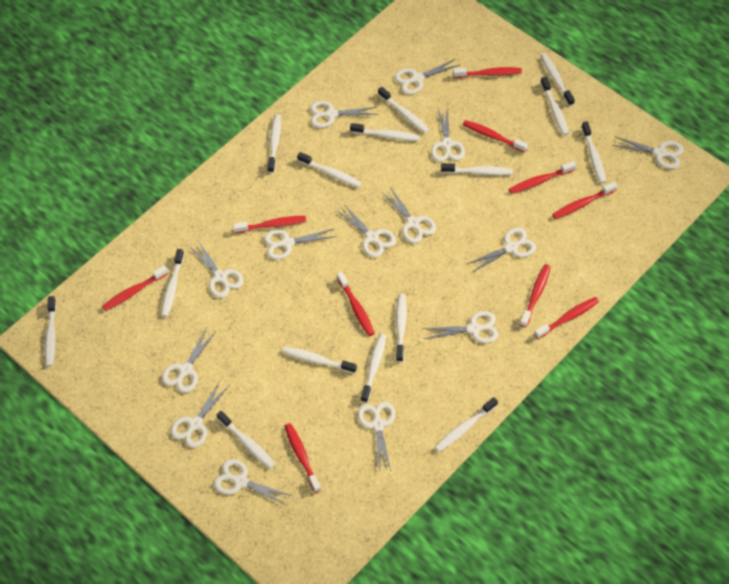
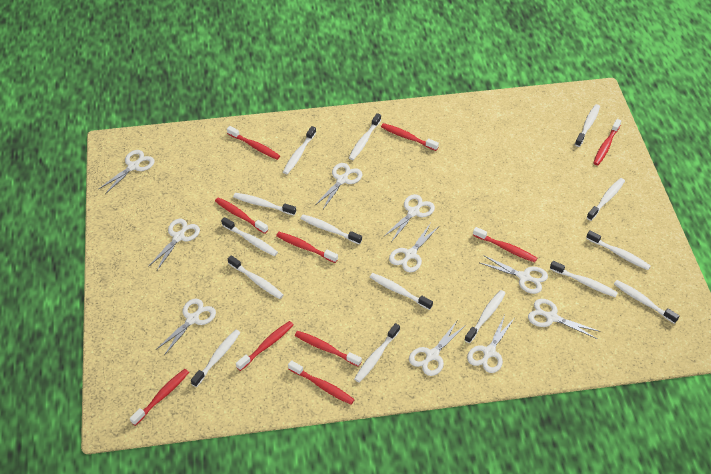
white scissors: 14 -> 10

